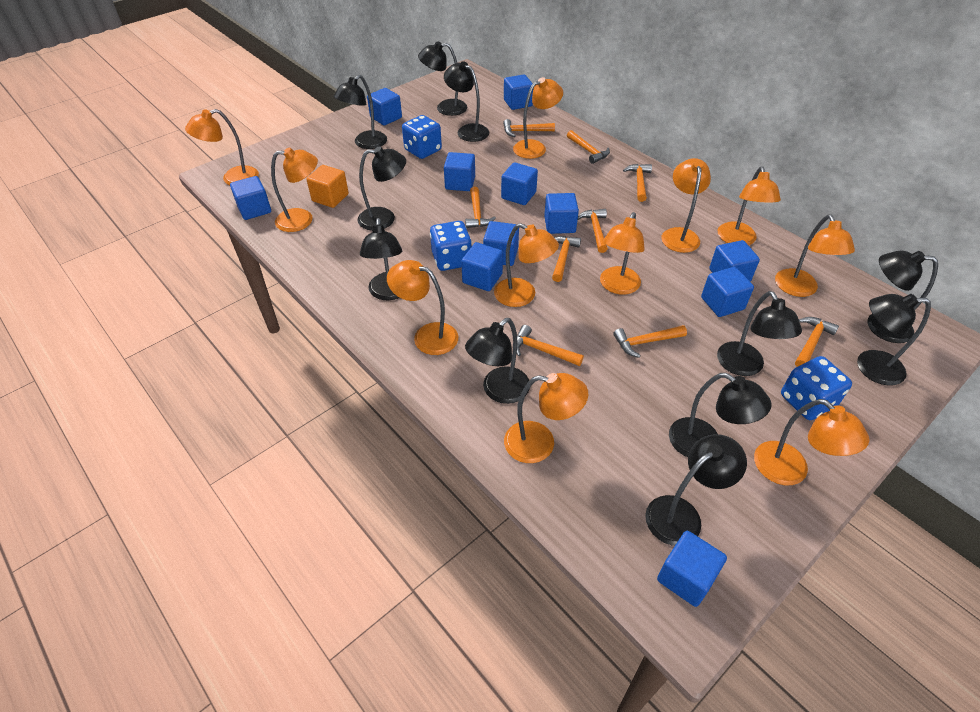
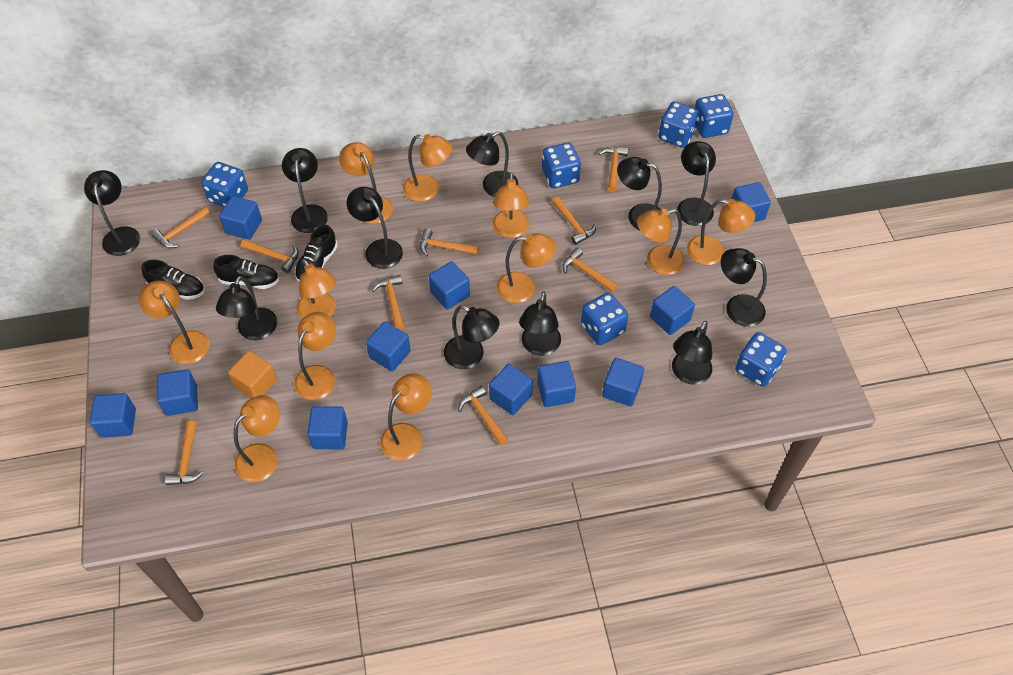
black shoe: 0 -> 3
blue dice: 3 -> 6

